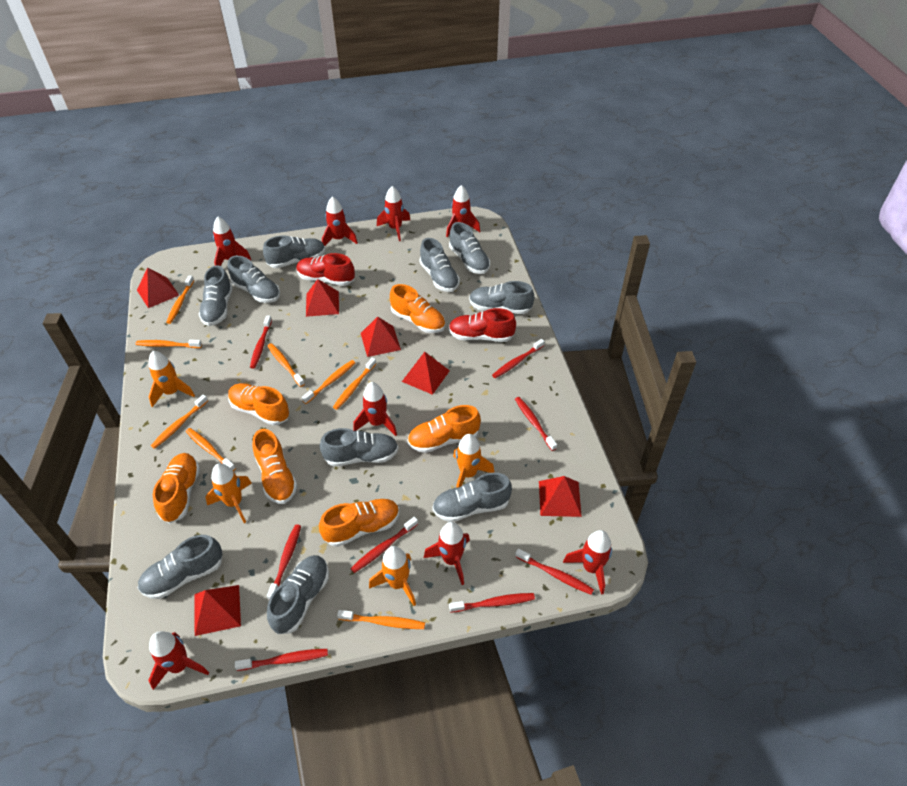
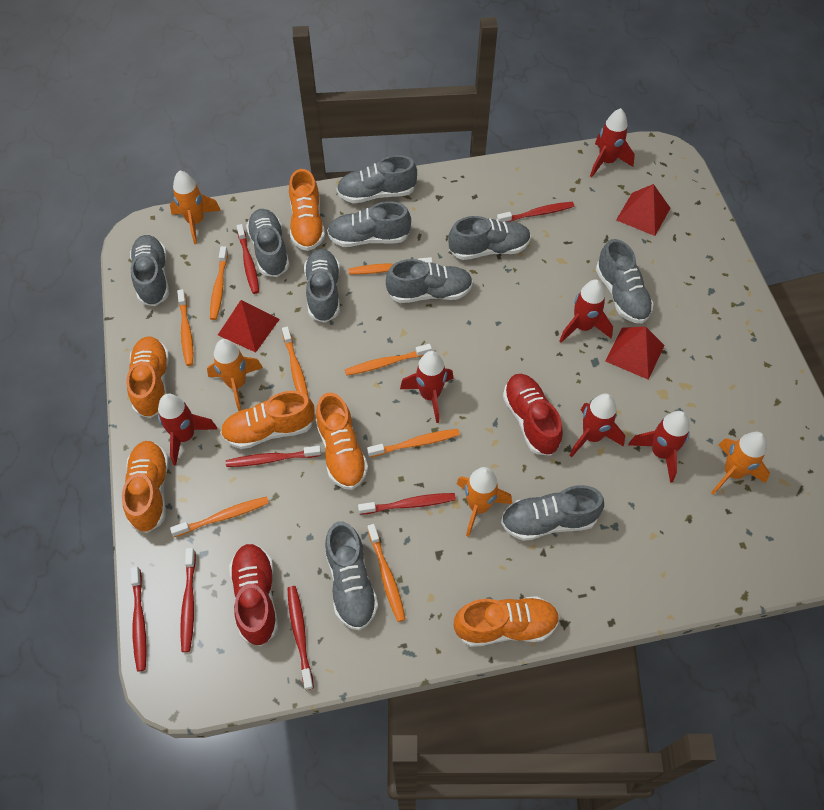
red pyramid: 6 -> 3
red rocket: 8 -> 6
red toothbrush: 8 -> 7

